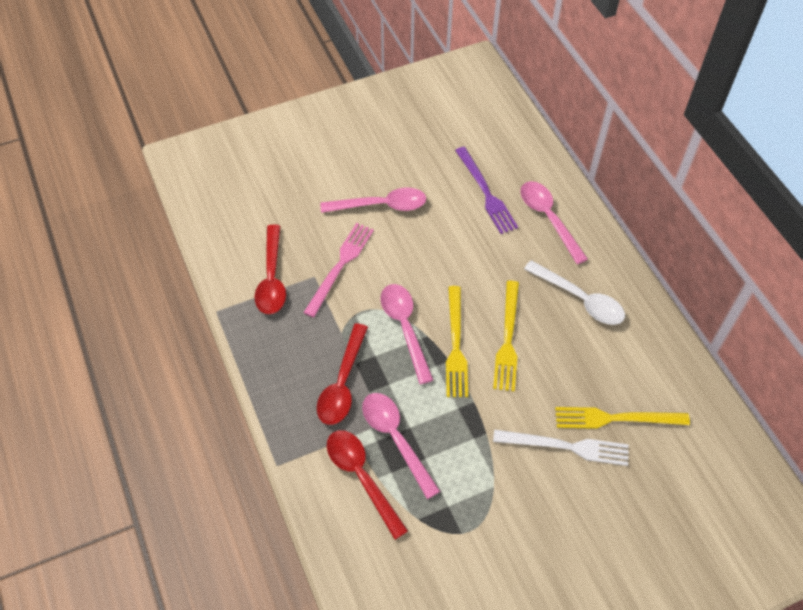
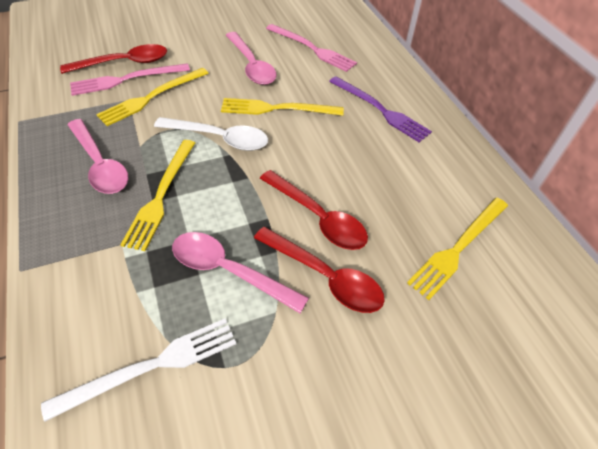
pink fork: 1 -> 2
pink spoon: 4 -> 3
yellow fork: 3 -> 4

